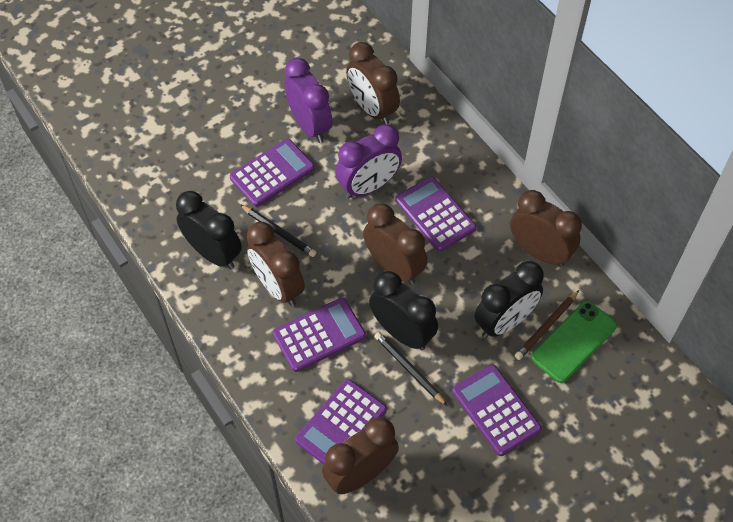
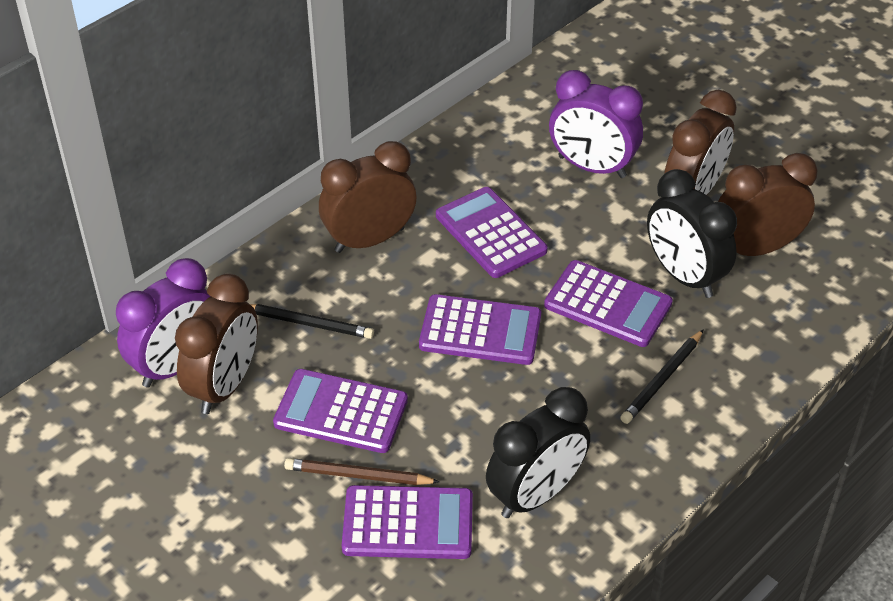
black clock: 3 -> 2
brown clock: 5 -> 4
green phone: 1 -> 0

